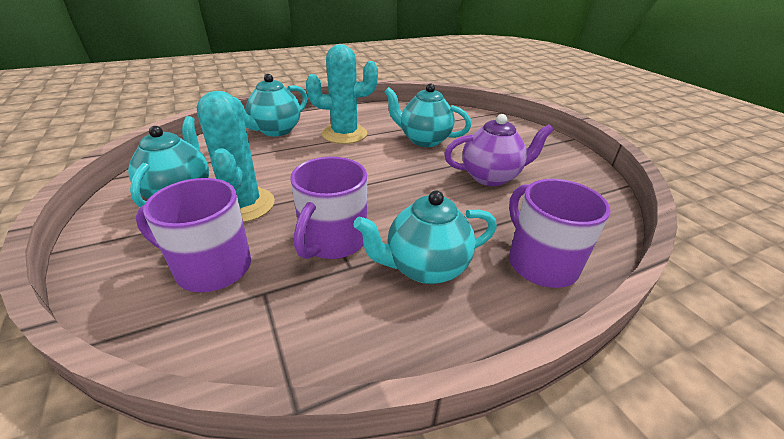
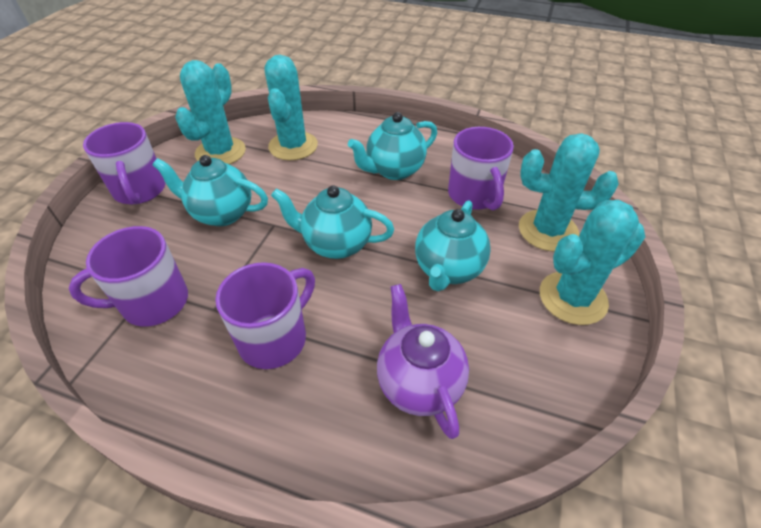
purple mug: 3 -> 4
turquoise cactus: 2 -> 4

